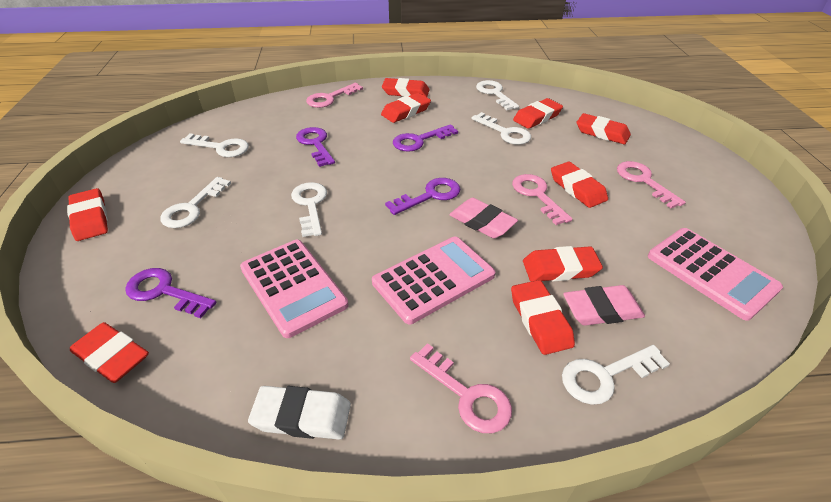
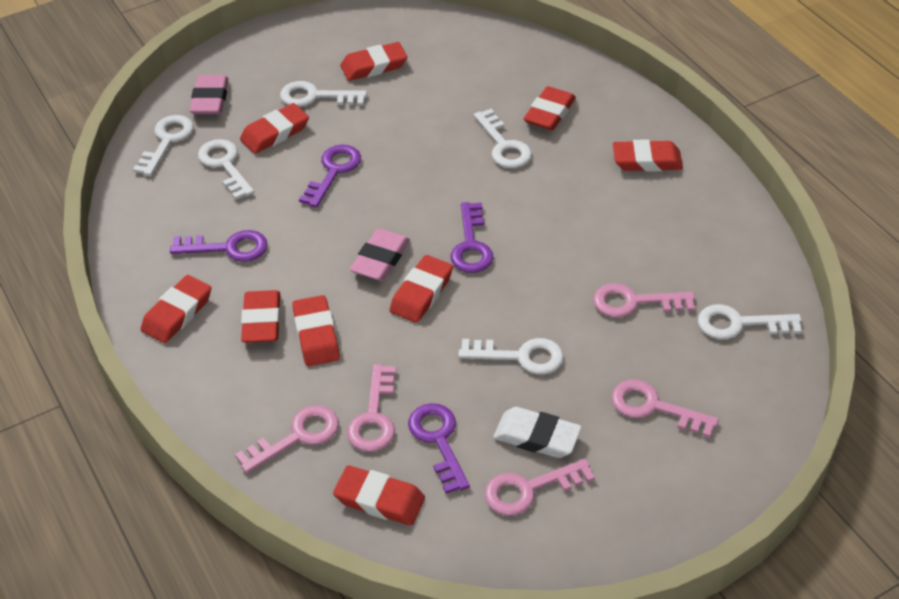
pink calculator: 3 -> 0
pink key: 4 -> 5

